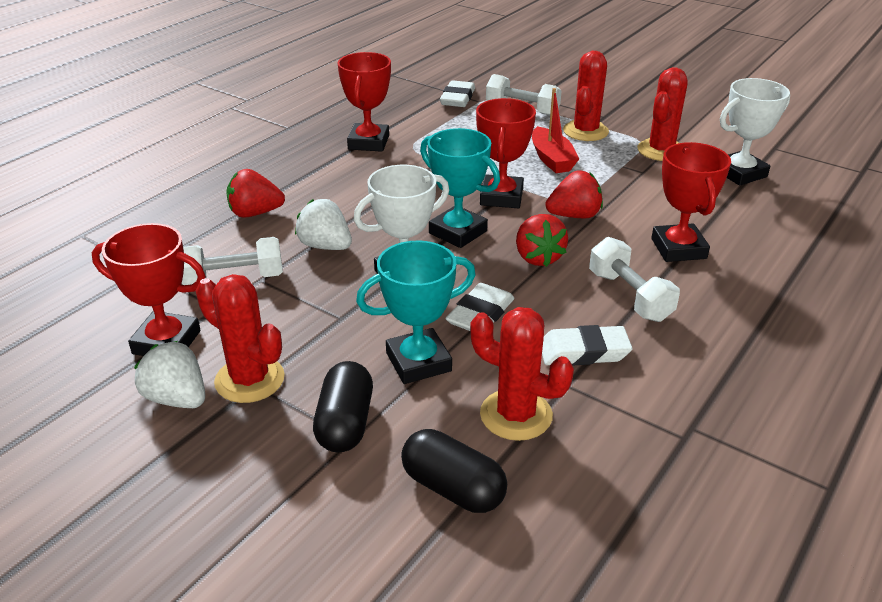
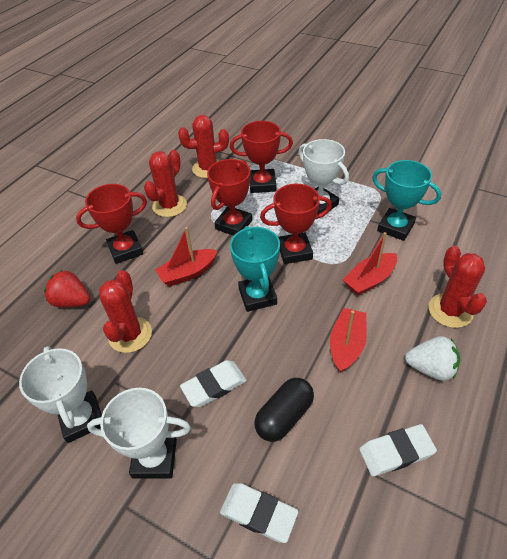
black capsule: 2 -> 1
red boat: 1 -> 3
red strawberry: 3 -> 1
white dumbbell: 3 -> 0
white strawberry: 2 -> 1
white trophy: 2 -> 3

